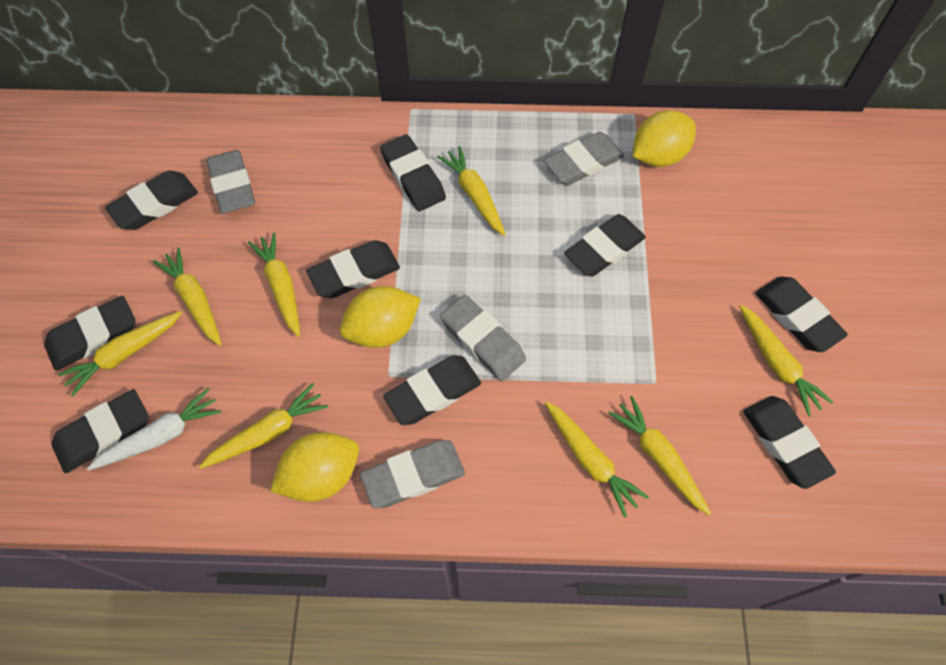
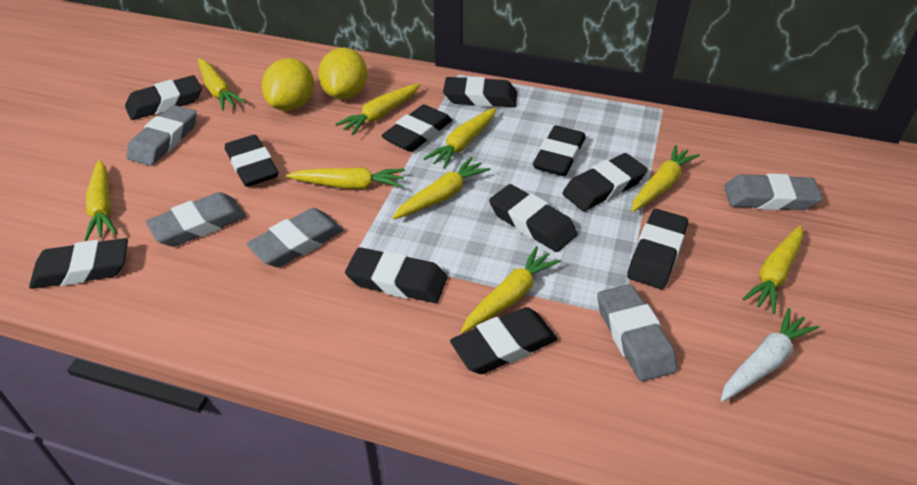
black eraser: 9 -> 11
grey eraser: 4 -> 5
yellow carrot: 8 -> 9
yellow lemon: 3 -> 2

